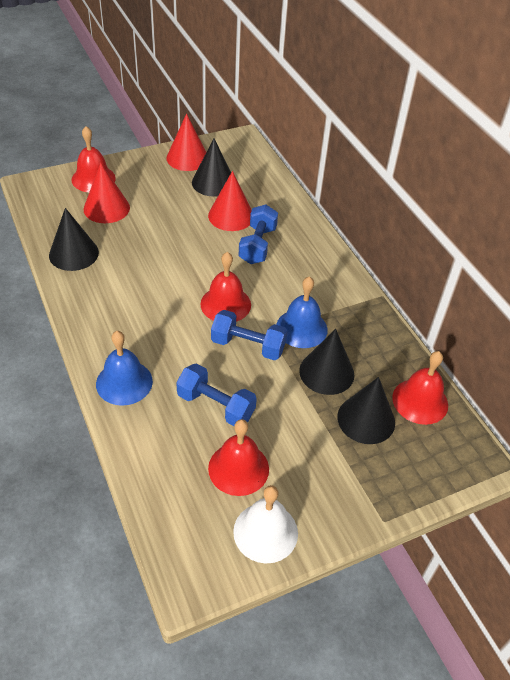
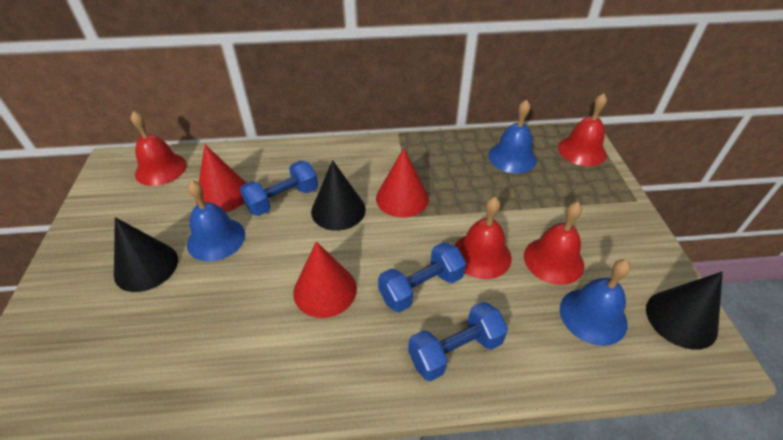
black cone: 4 -> 3
blue bell: 2 -> 3
white bell: 1 -> 0

